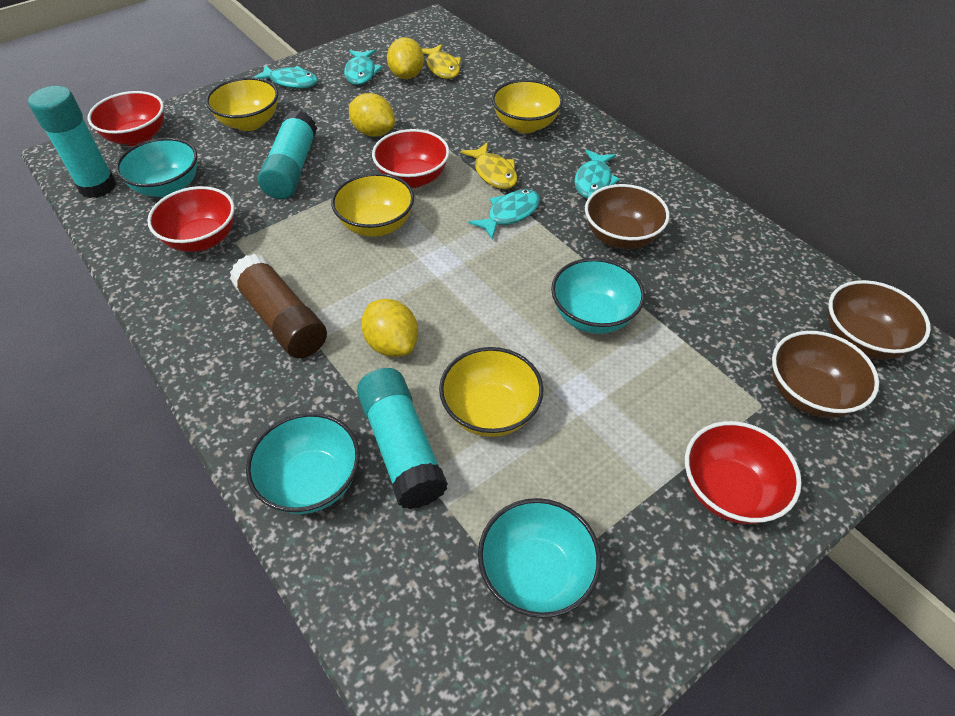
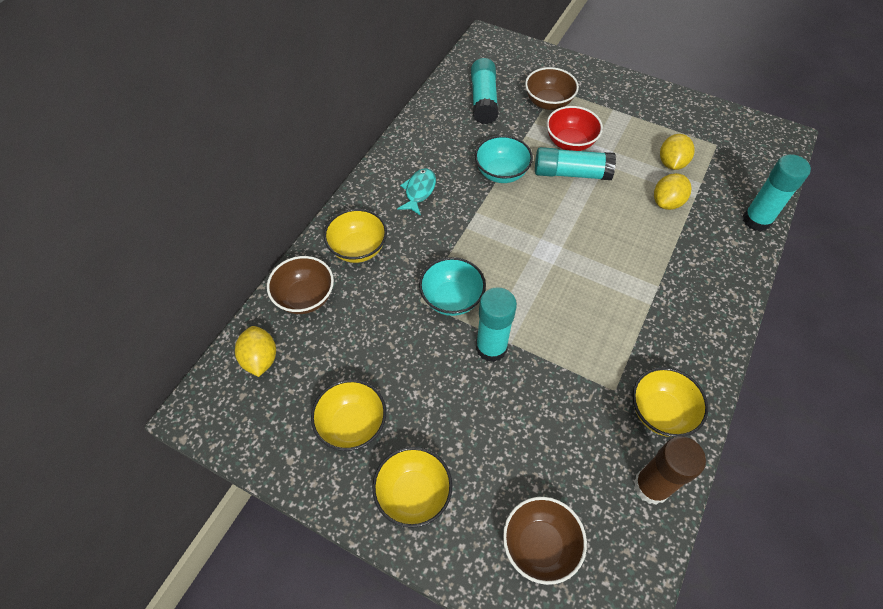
red bowl: 4 -> 1
turquoise bowl: 4 -> 2
turquoise fish: 4 -> 1
turquoise glue stick: 3 -> 4
yellow fish: 2 -> 0

